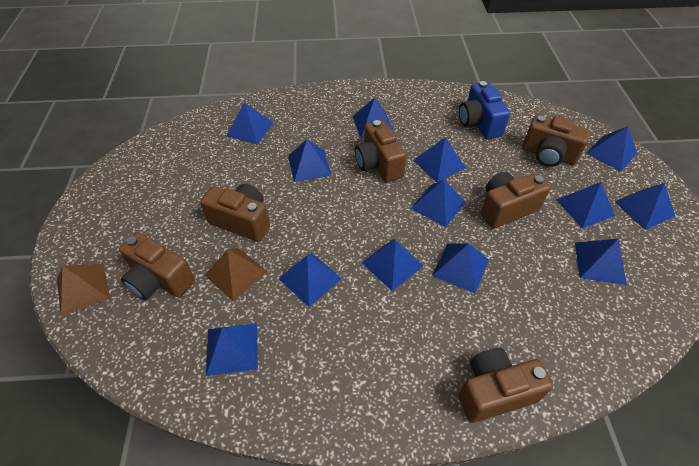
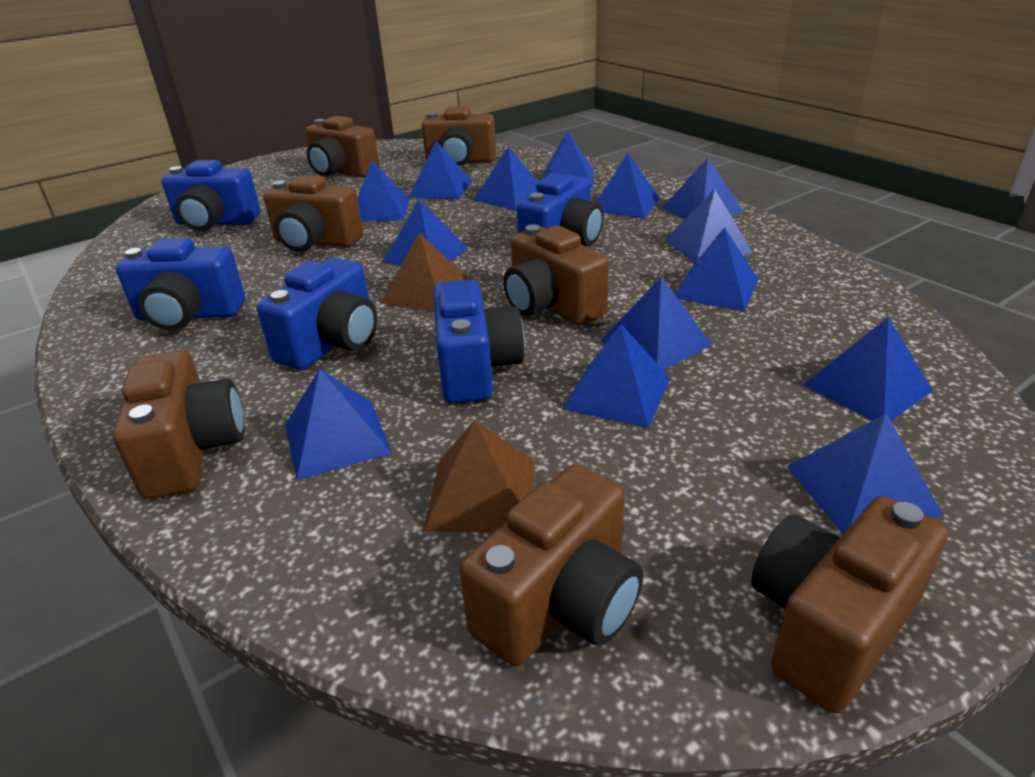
blue camera: 1 -> 5
blue pyramid: 13 -> 14
brown camera: 6 -> 7

